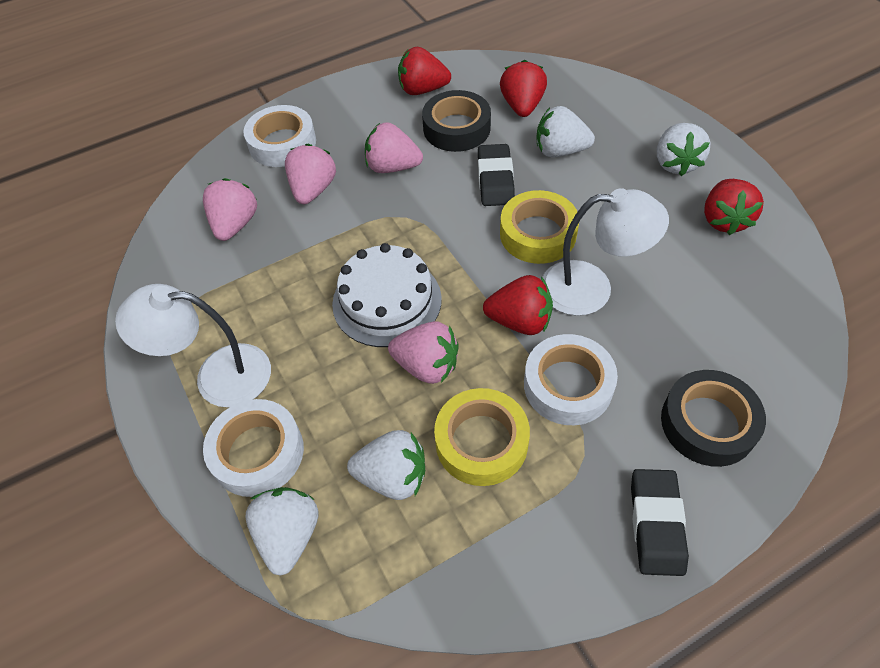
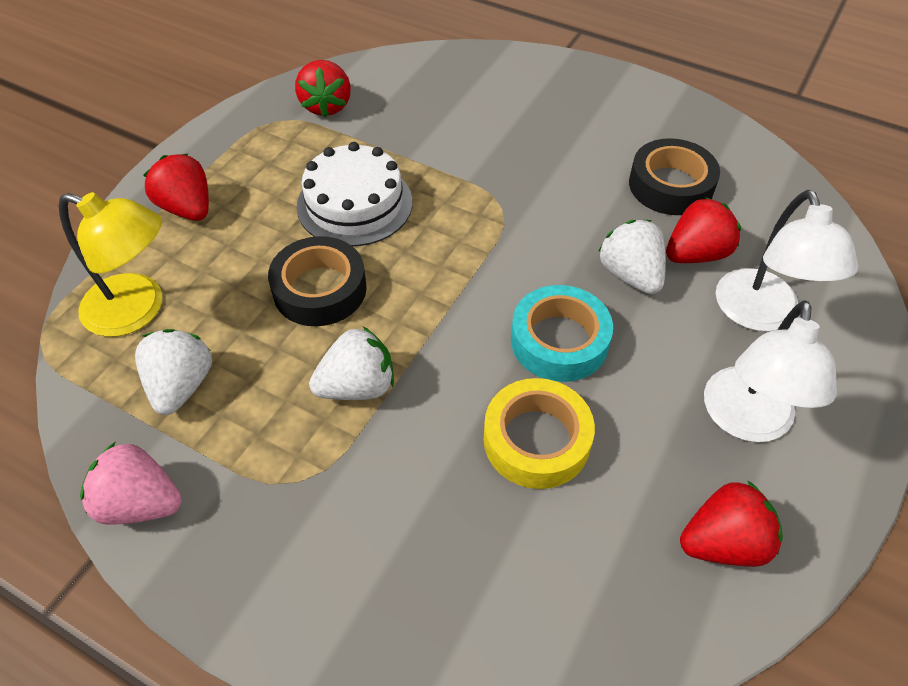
black eraser: 2 -> 0
pink strawberry: 4 -> 1
turquoise tape: 0 -> 1
white strawberry: 4 -> 3
white tape: 3 -> 0
yellow lamp: 0 -> 1
yellow tape: 2 -> 1

